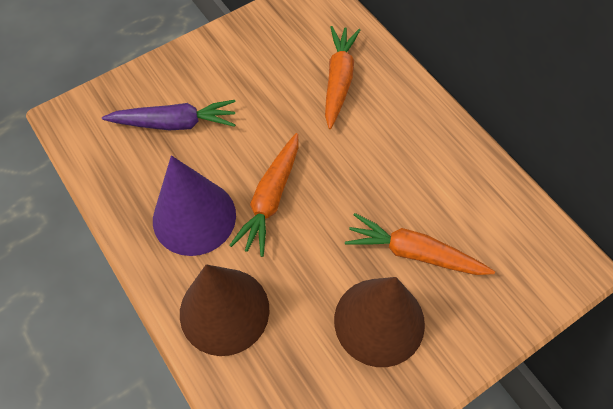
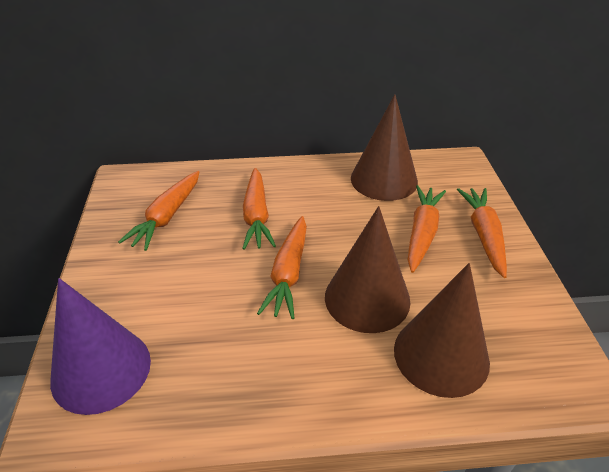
brown cone: 2 -> 3
orange carrot: 3 -> 5
purple carrot: 1 -> 0

